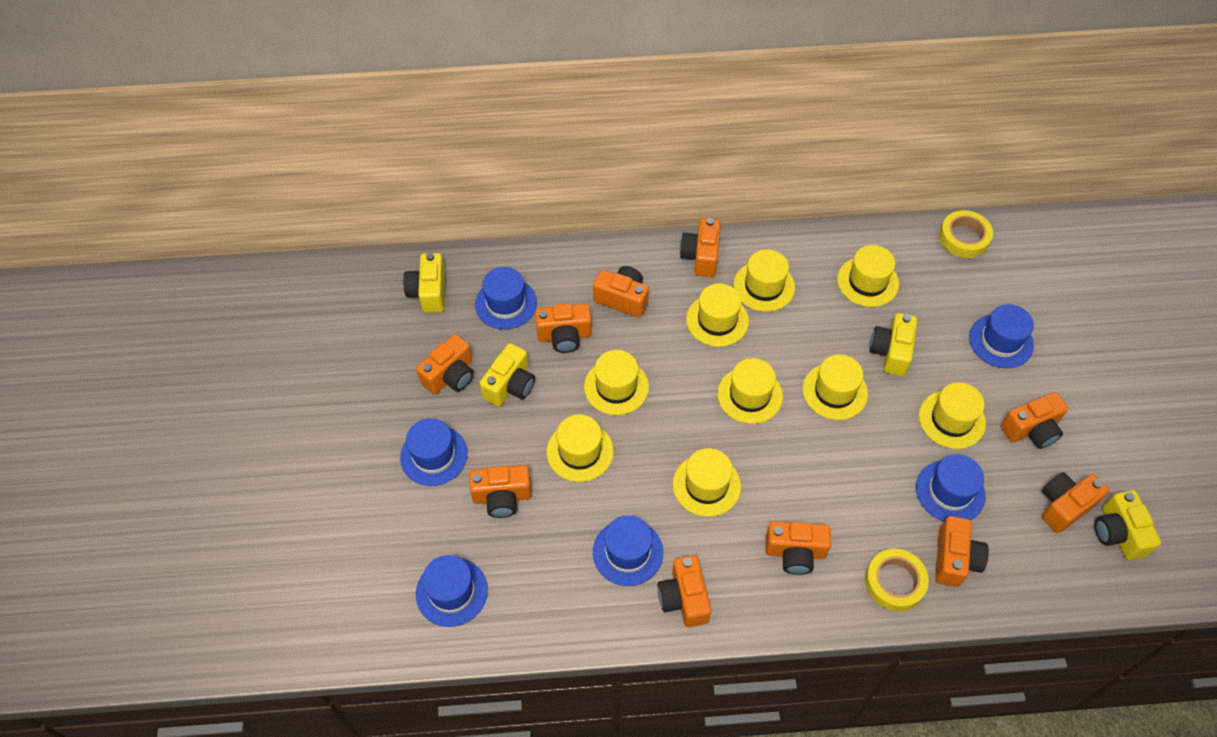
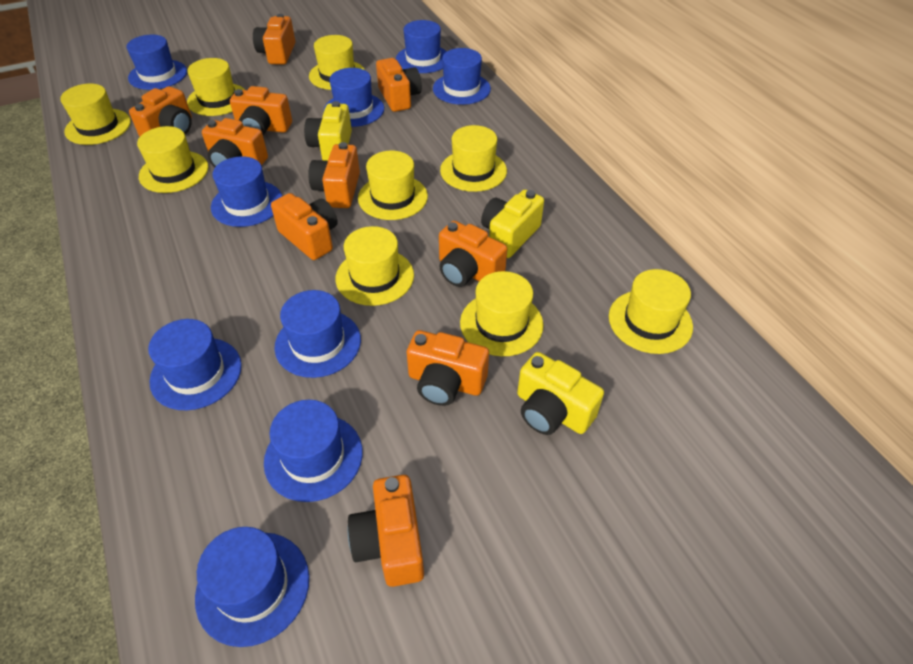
blue hat: 6 -> 9
yellow camera: 4 -> 3
yellow tape: 2 -> 0

